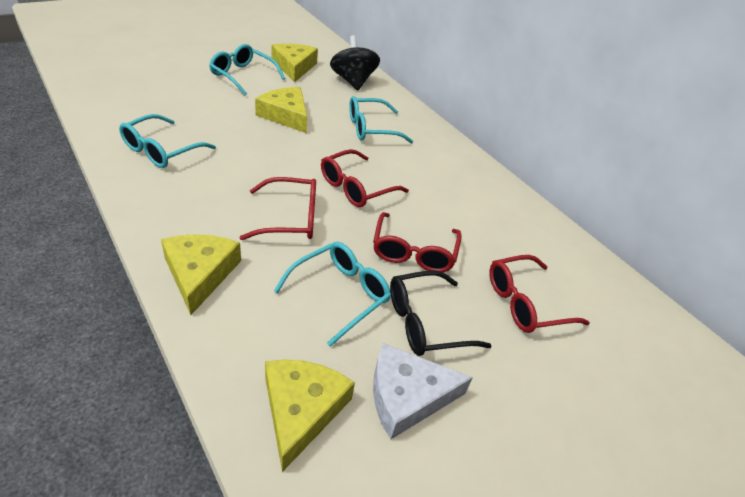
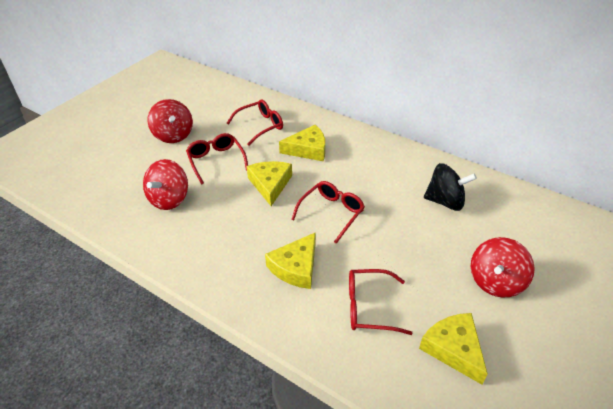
black glasses: 1 -> 0
red spinning top: 0 -> 3
turquoise glasses: 4 -> 0
white cheese: 1 -> 0

